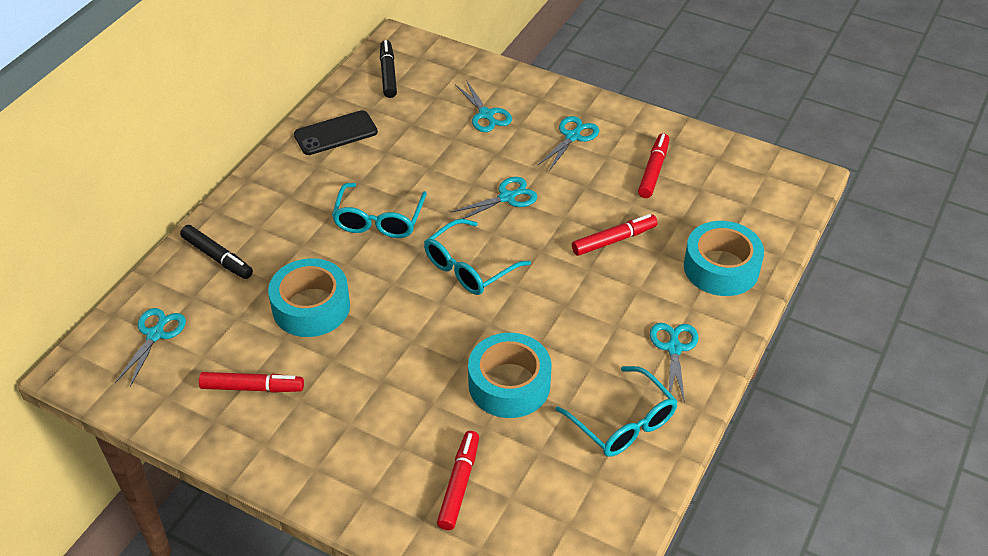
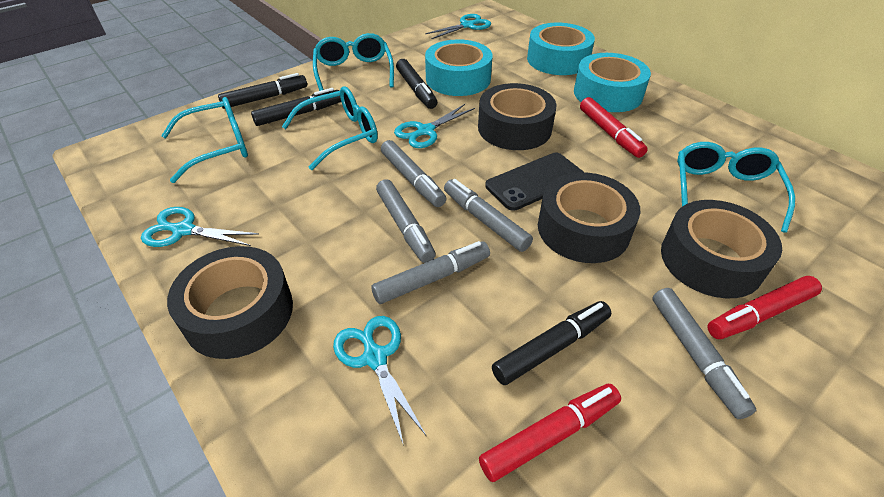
black marker: 2 -> 4
black tape: 0 -> 4
grey marker: 0 -> 5
red marker: 4 -> 3
turquoise glasses: 3 -> 4
turquoise scissors: 5 -> 4

